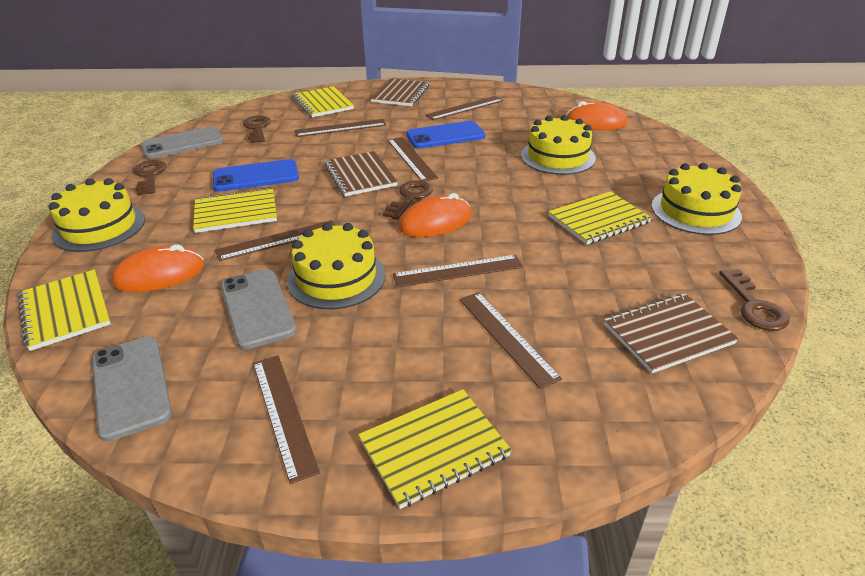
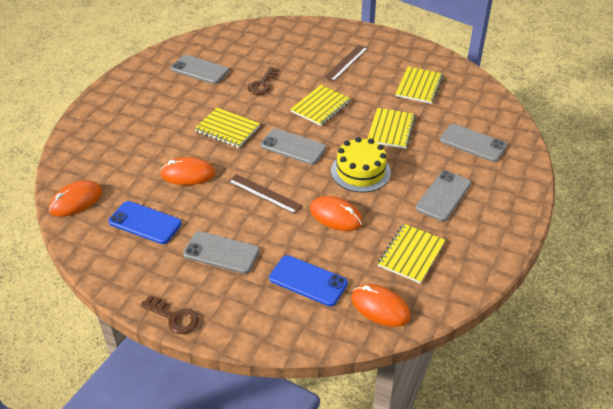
brown key: 4 -> 2
brown notebook: 3 -> 0
brown ruler: 7 -> 2
grey phone: 3 -> 5
orange mouse: 3 -> 4
yellow cake: 4 -> 1

